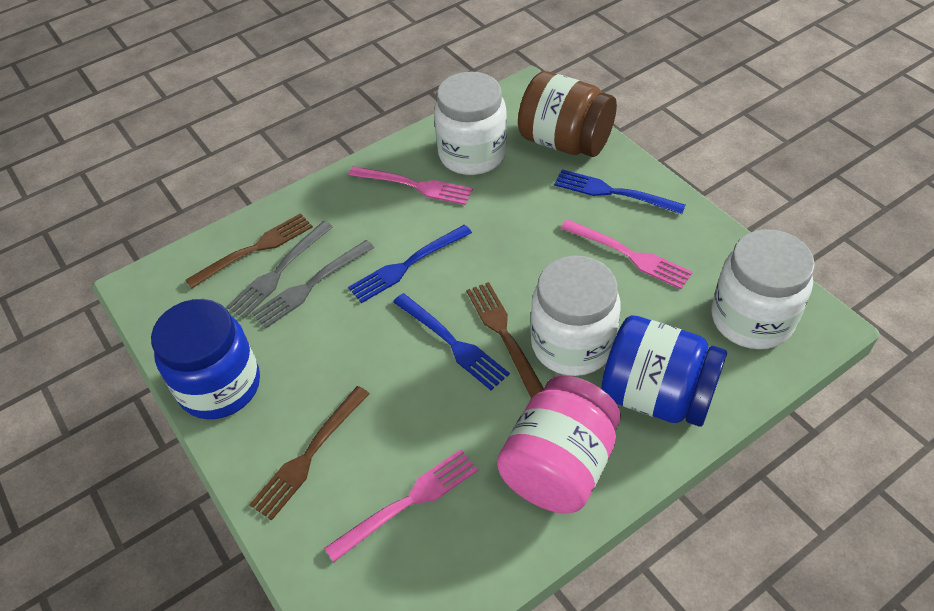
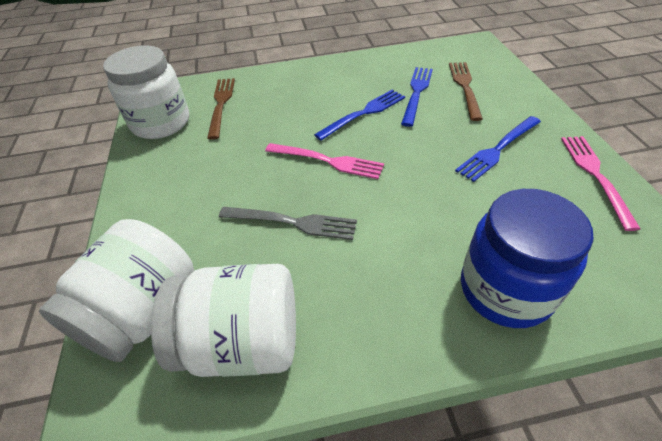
blue jar: 2 -> 1
brown fork: 3 -> 2
brown jar: 1 -> 0
grey fork: 2 -> 1
pink fork: 3 -> 2
pink jar: 1 -> 0

